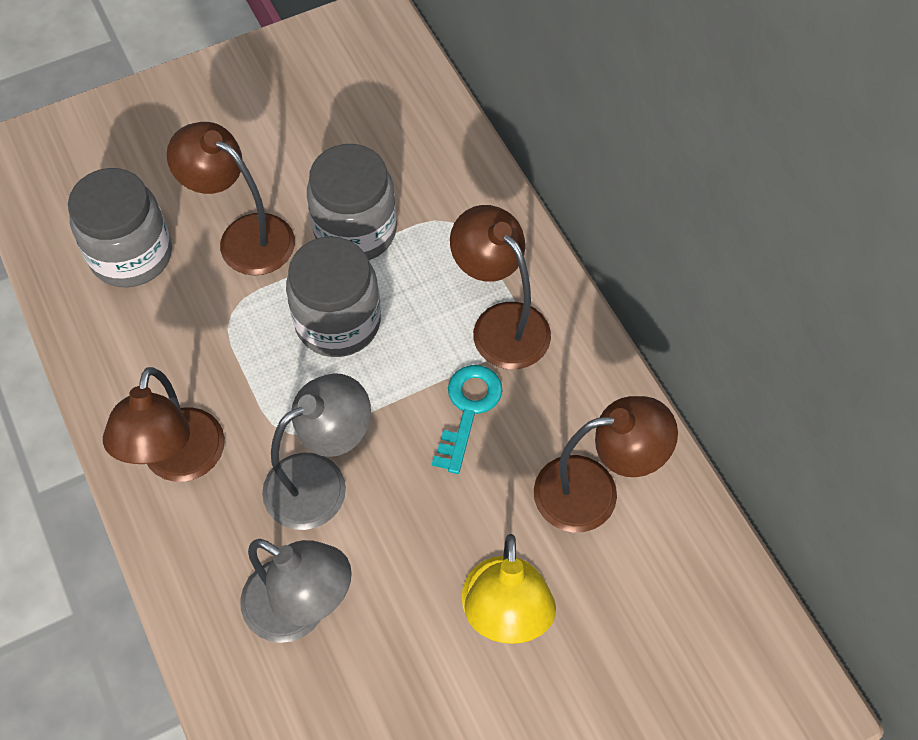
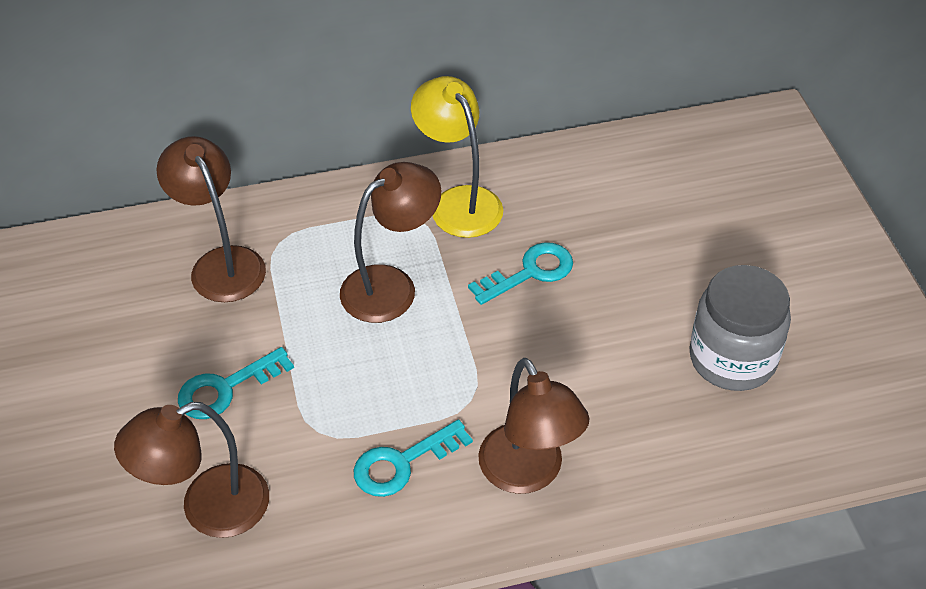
grey jar: 3 -> 1
grey lamp: 2 -> 0
turquoise key: 1 -> 3

